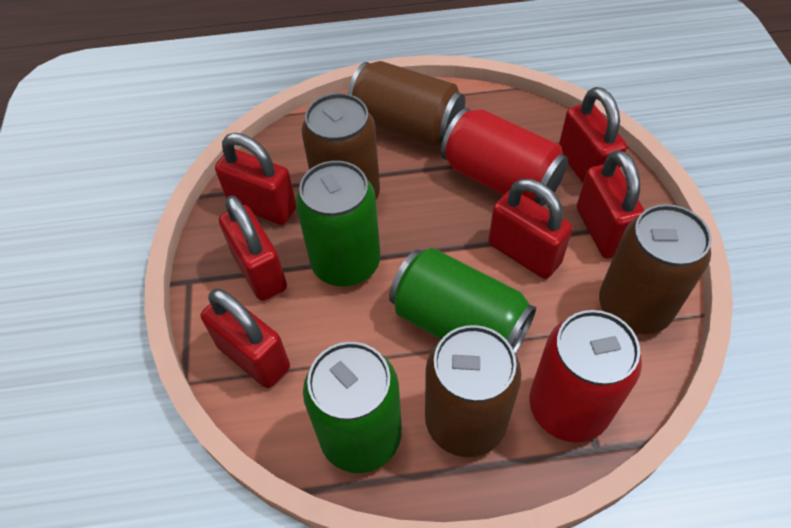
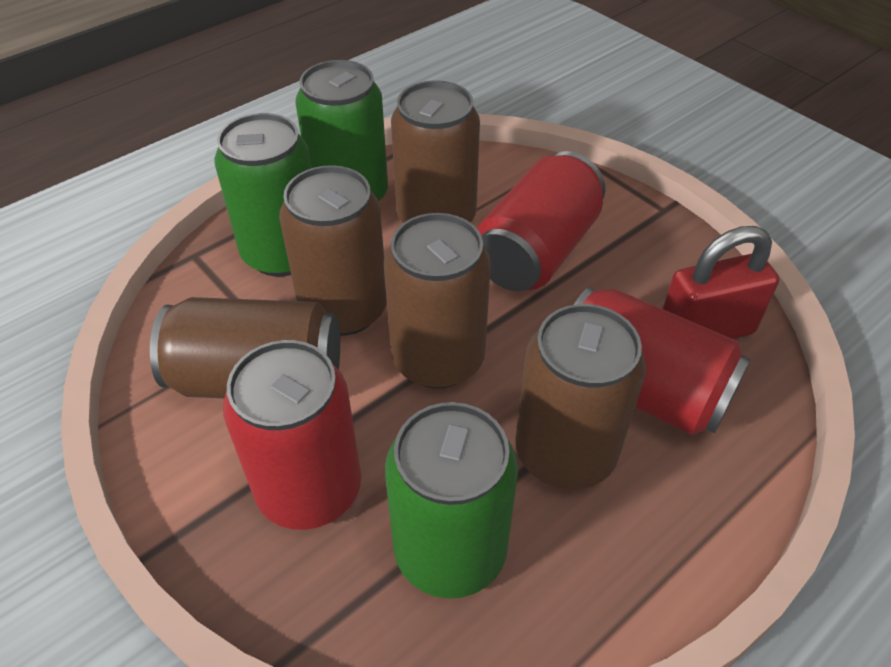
brown can: 4 -> 5
red can: 2 -> 3
red padlock: 6 -> 1

